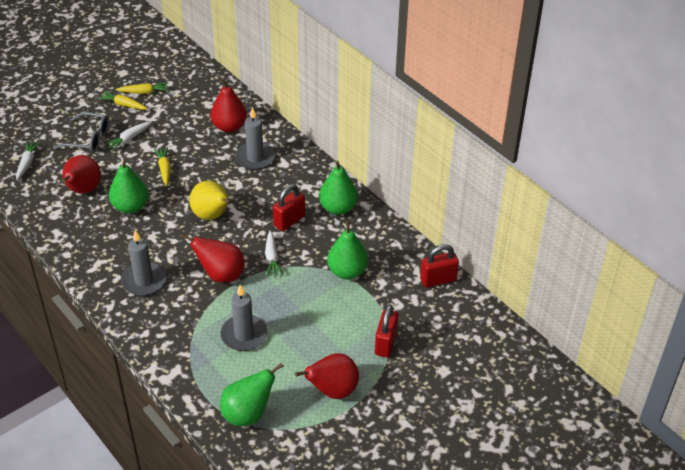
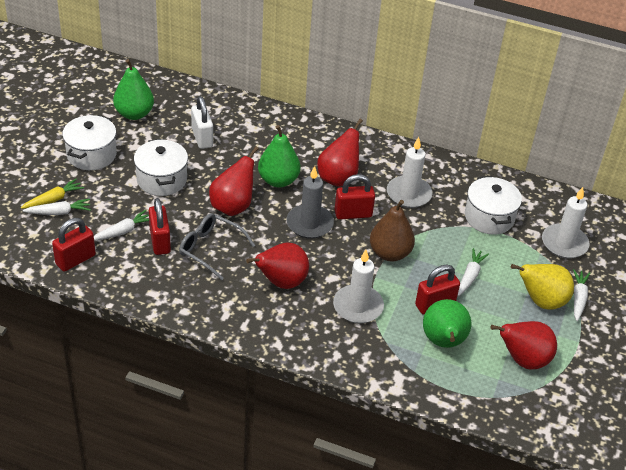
brown pear: 0 -> 1
green pear: 4 -> 3
grey candle: 3 -> 1
red padlock: 3 -> 4
white candle: 0 -> 3
white carrot: 3 -> 4
white padlock: 0 -> 1
white pot: 0 -> 3
yellow carrot: 3 -> 1

